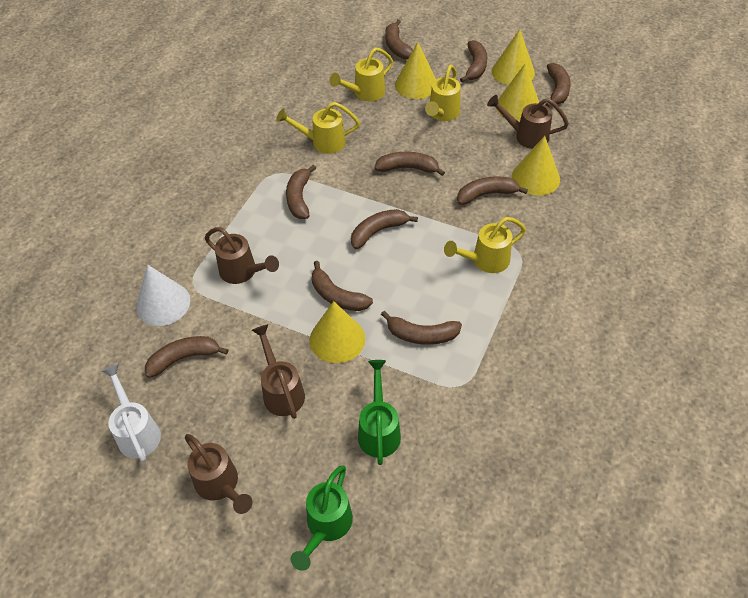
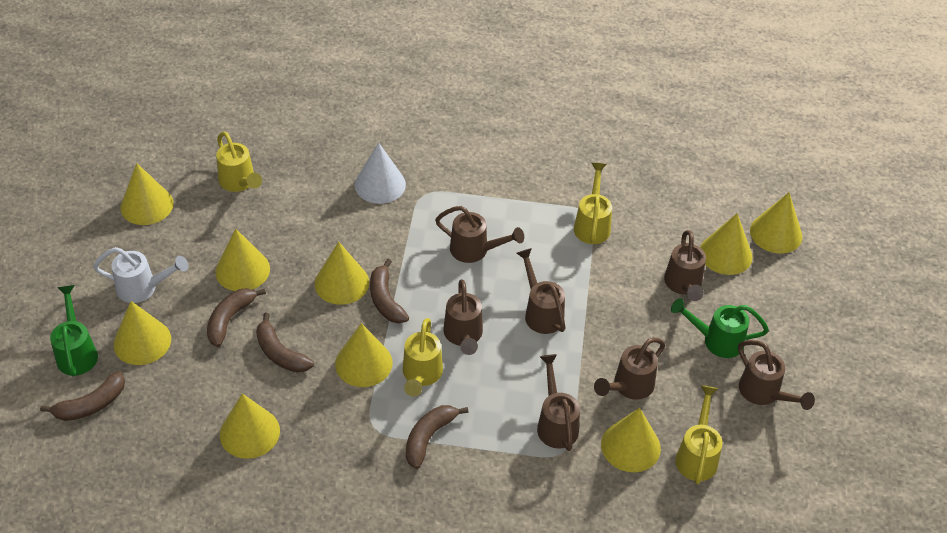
brown banana: 10 -> 5
brown watering can: 4 -> 7
yellow cone: 5 -> 9

